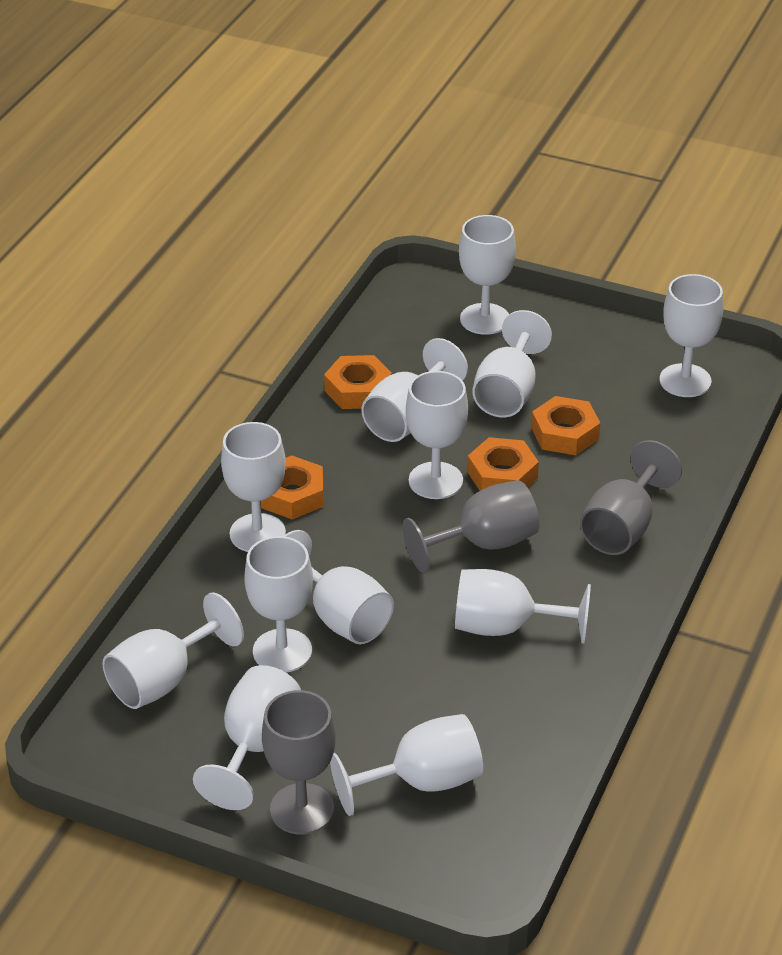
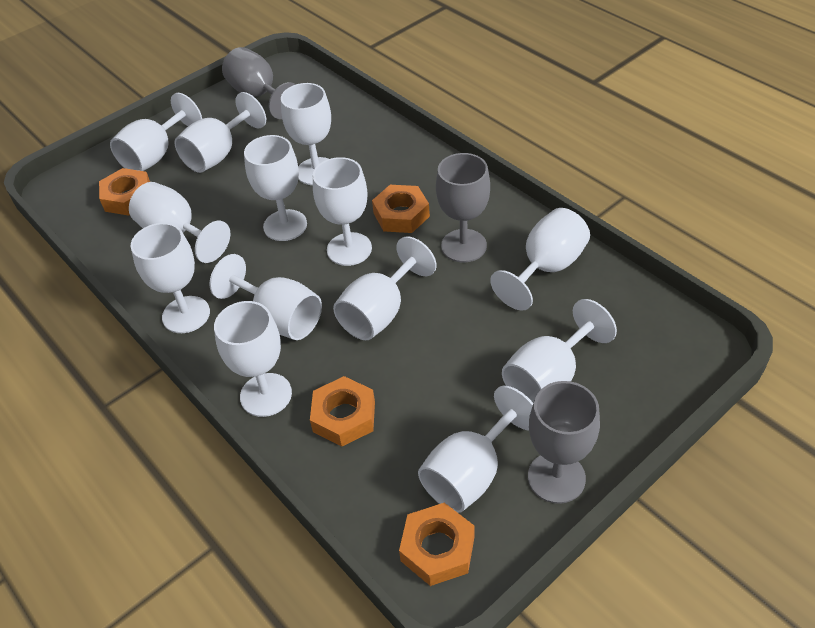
white goblet: 12 -> 13

